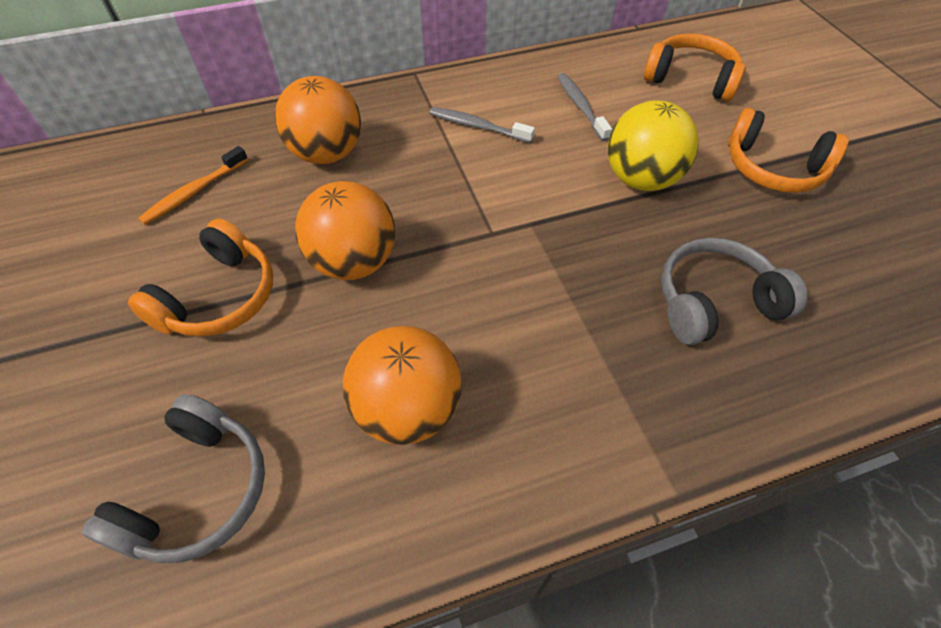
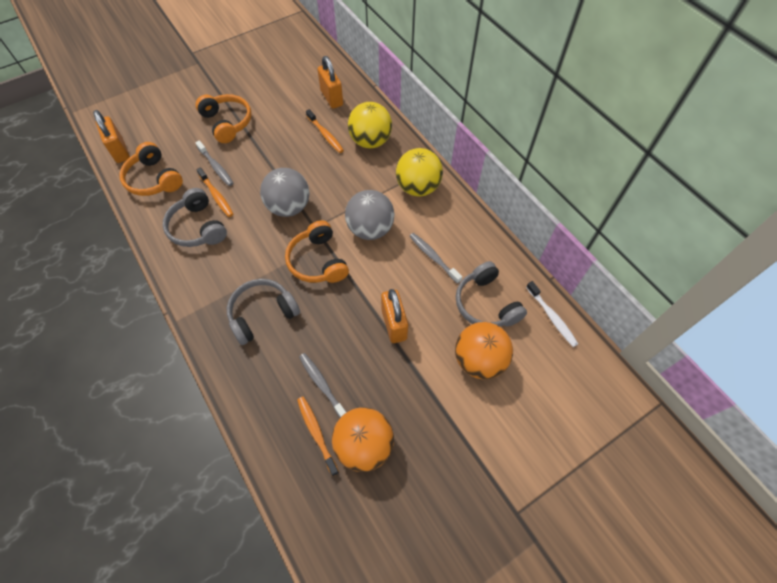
grey ball: 0 -> 2
grey headphones: 2 -> 3
grey toothbrush: 2 -> 3
orange ball: 3 -> 2
orange padlock: 0 -> 3
orange toothbrush: 1 -> 3
white toothbrush: 0 -> 1
yellow ball: 1 -> 2

